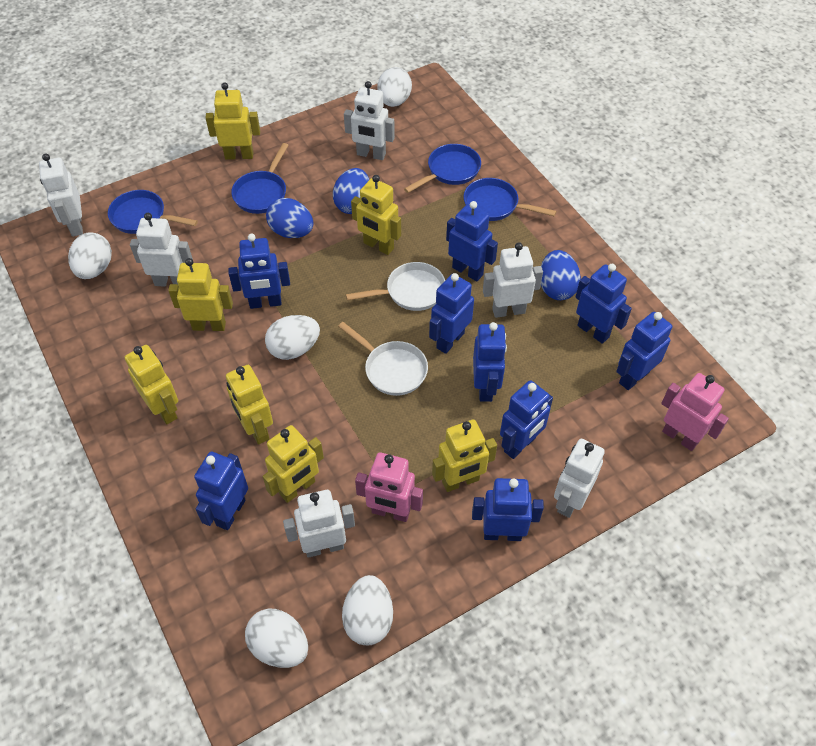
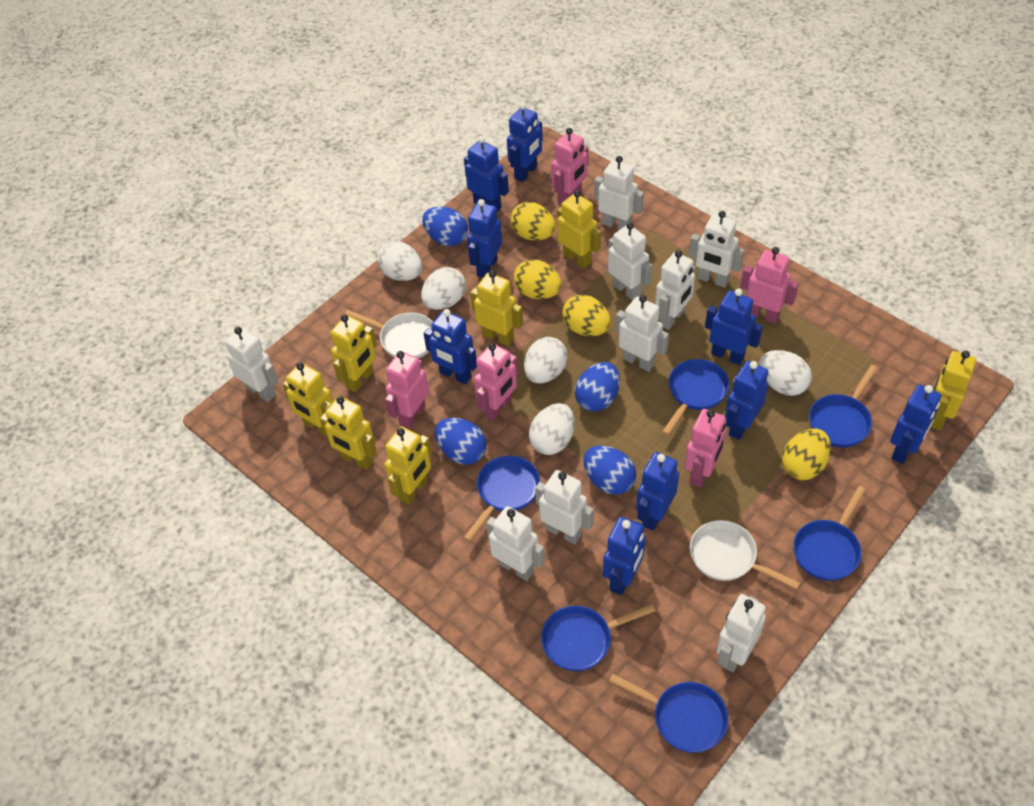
blue egg: 3 -> 4
blue pan: 4 -> 6
pink robot: 2 -> 5
white robot: 6 -> 9
yellow egg: 0 -> 4

